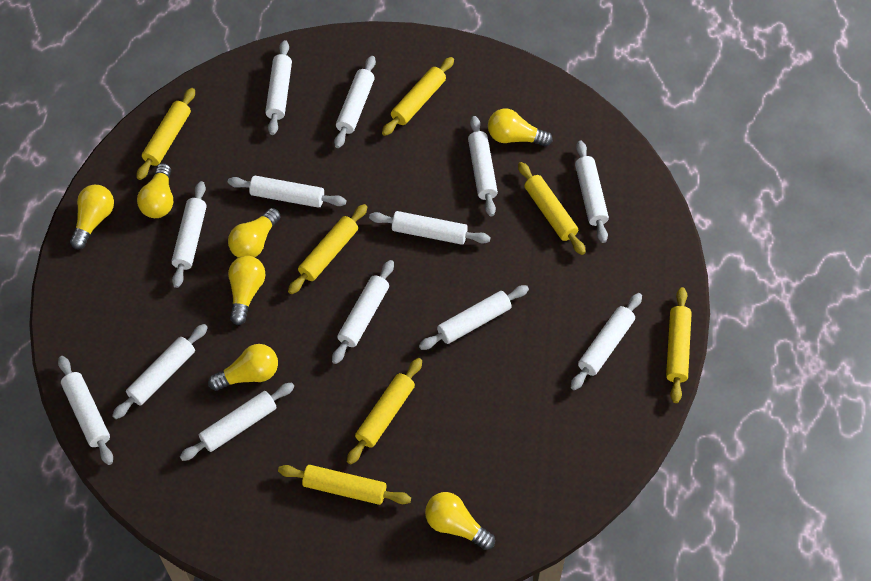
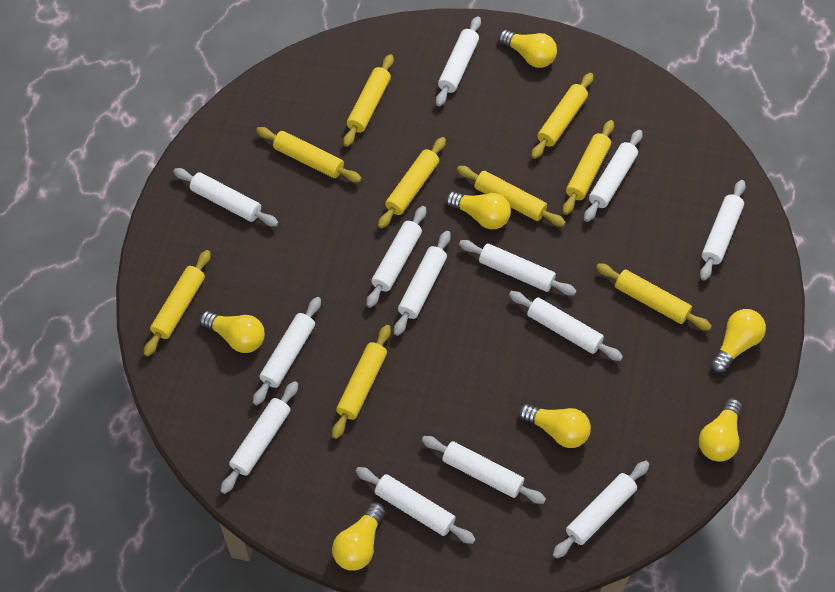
yellow rolling pin: 7 -> 9

